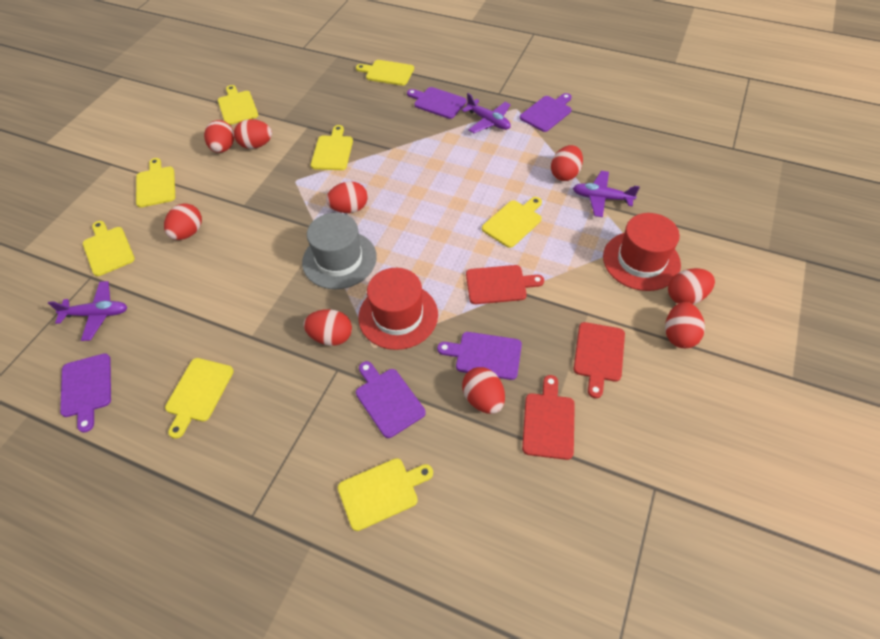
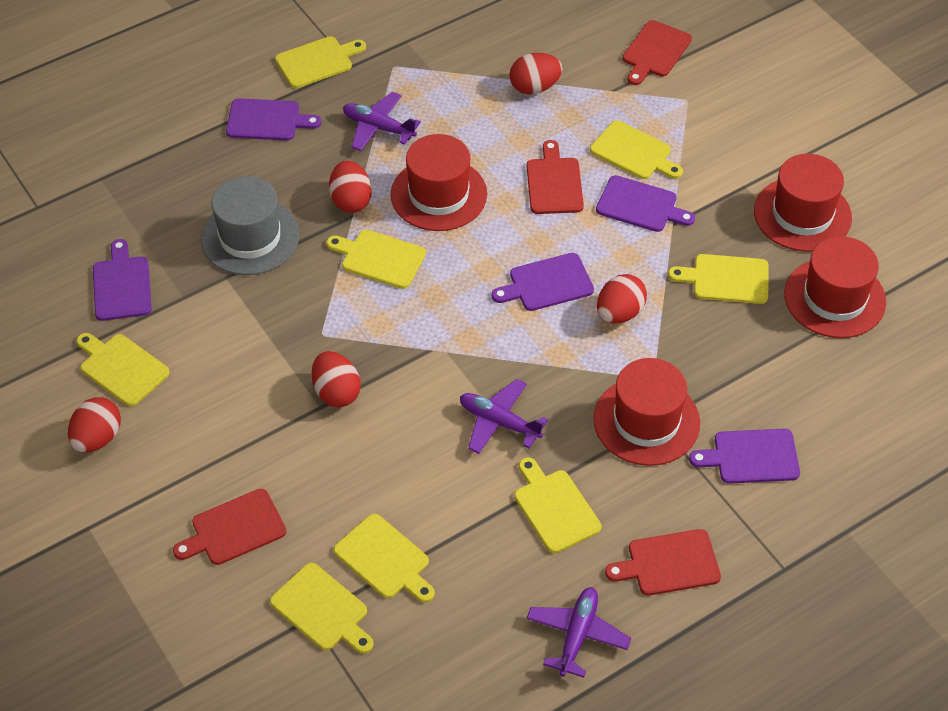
red cutting board: 3 -> 4
red egg: 9 -> 5
red hat: 2 -> 4

